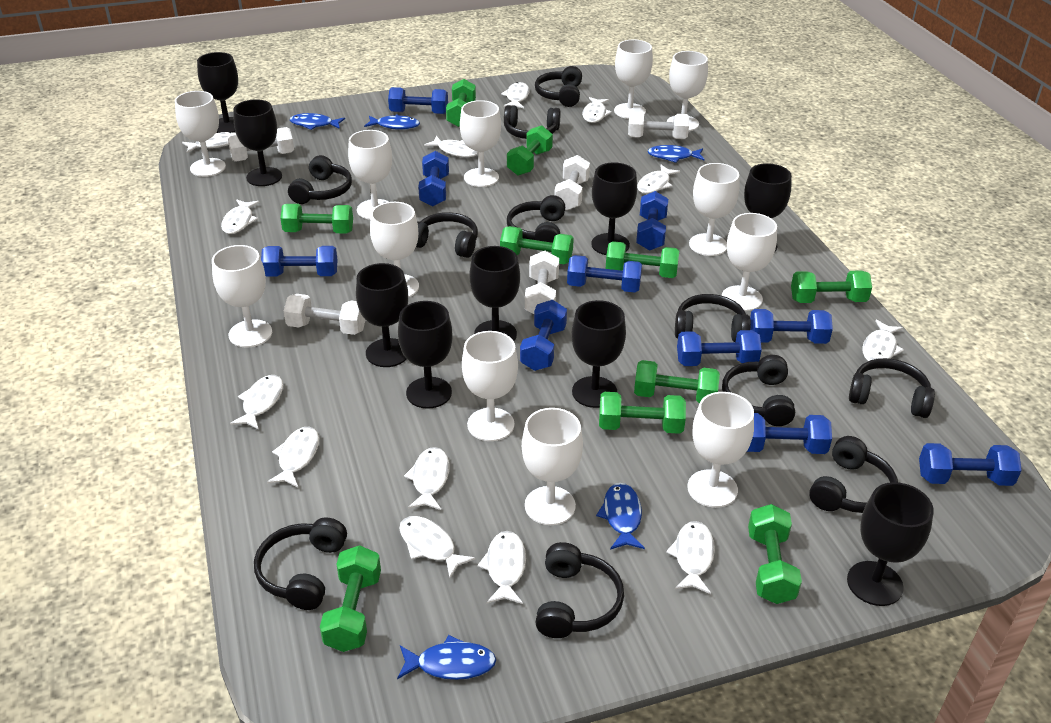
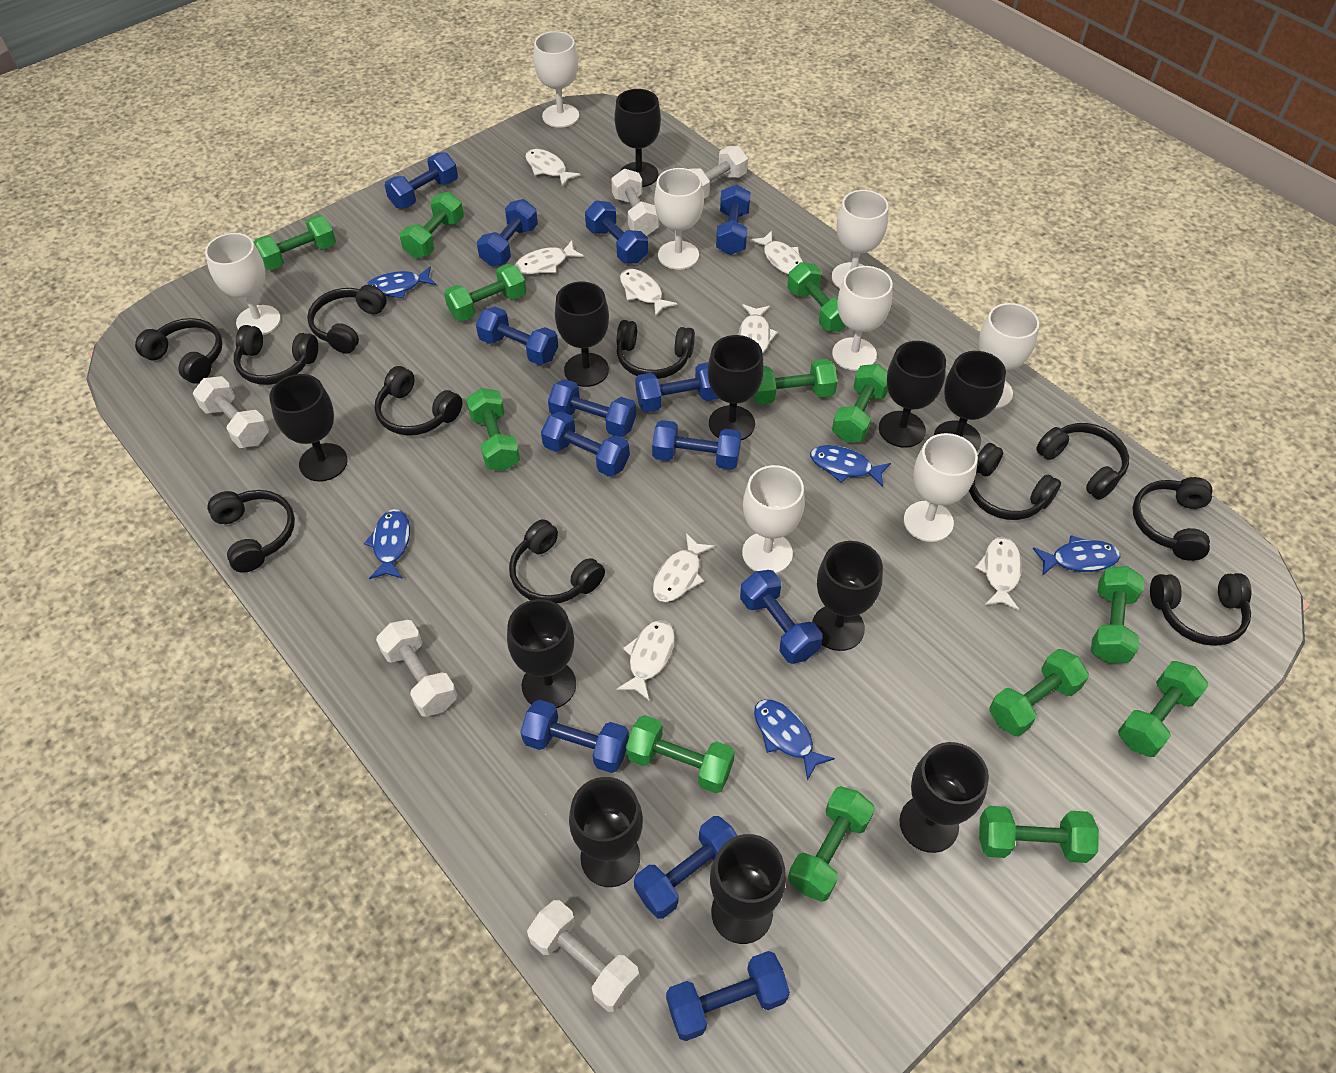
black goblet: 9 -> 11
blue dumbbell: 10 -> 13
green dumbbell: 10 -> 13
white fish: 13 -> 8
white goblet: 12 -> 8

